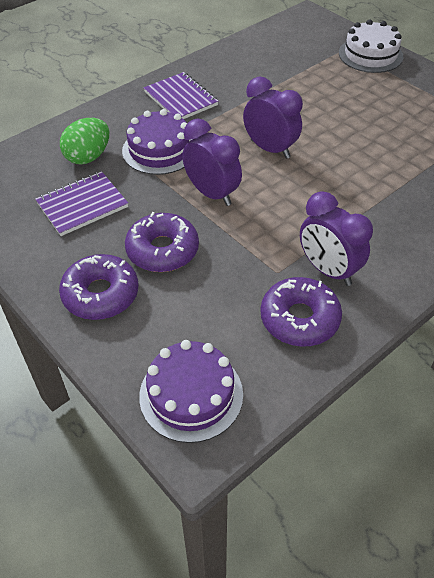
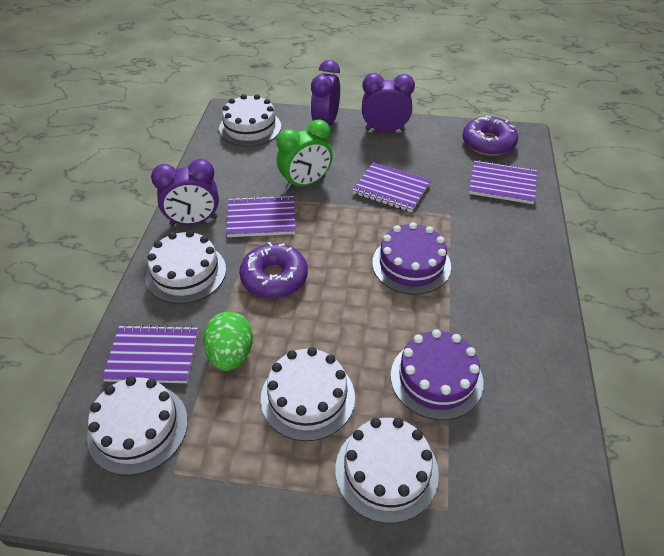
green clock: 0 -> 1
purple donut: 3 -> 2
purple notebook: 2 -> 4
white cake: 1 -> 5

